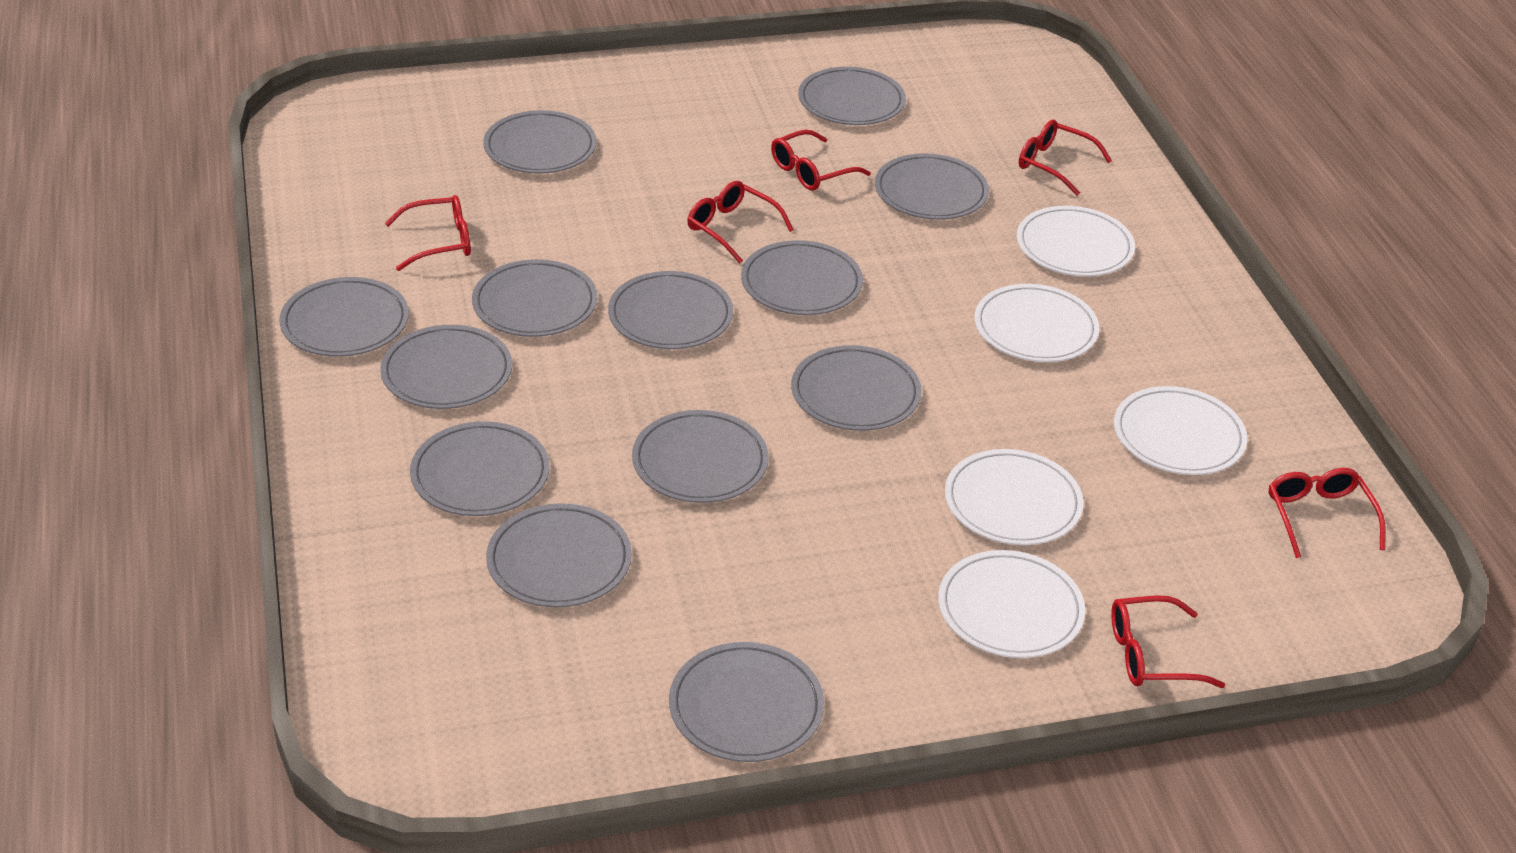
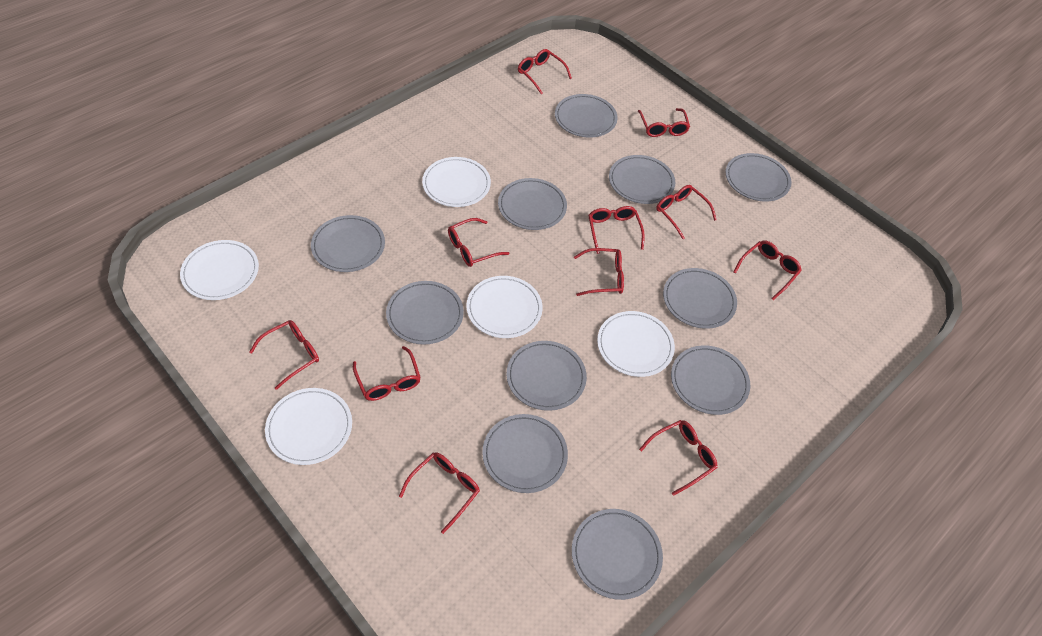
grey plate: 13 -> 11
red glasses: 6 -> 11

